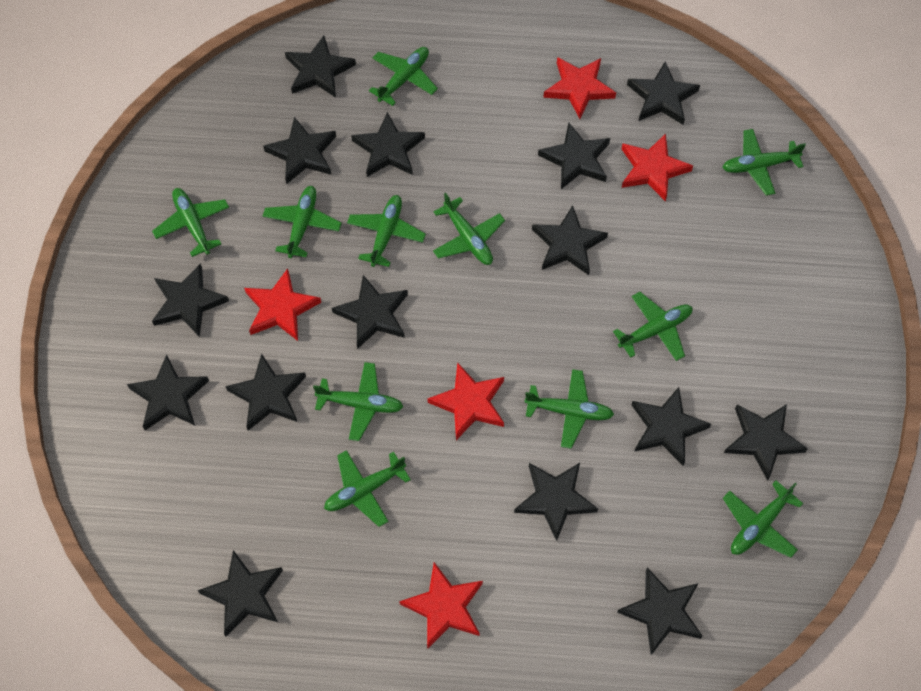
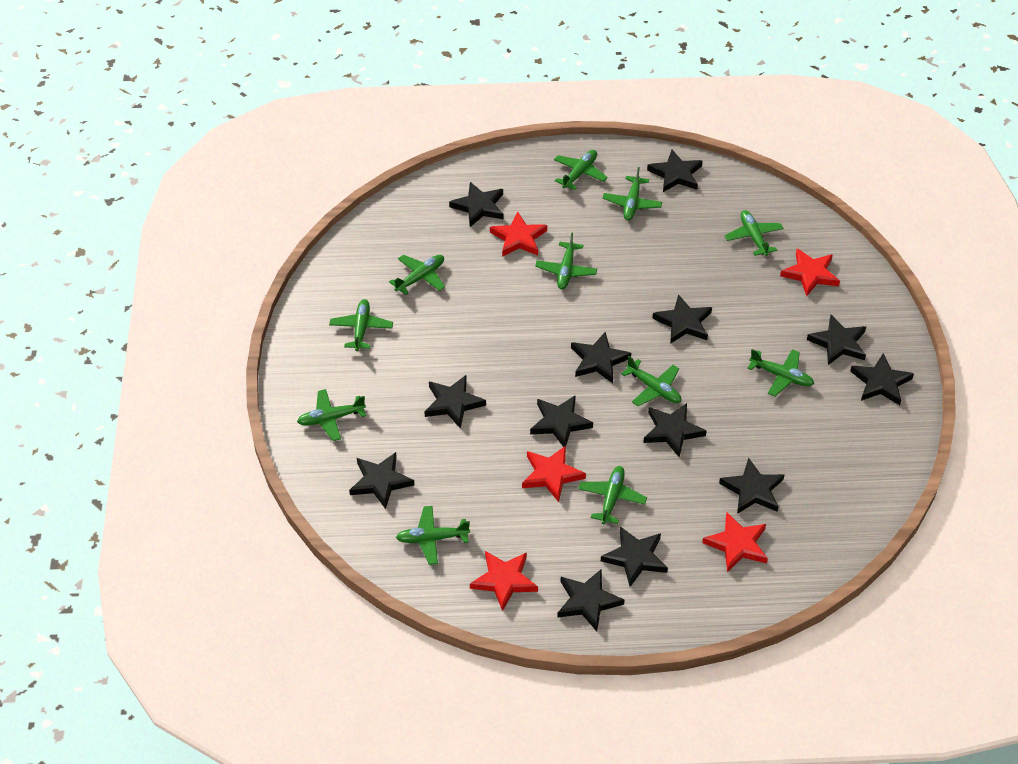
black star: 15 -> 13

